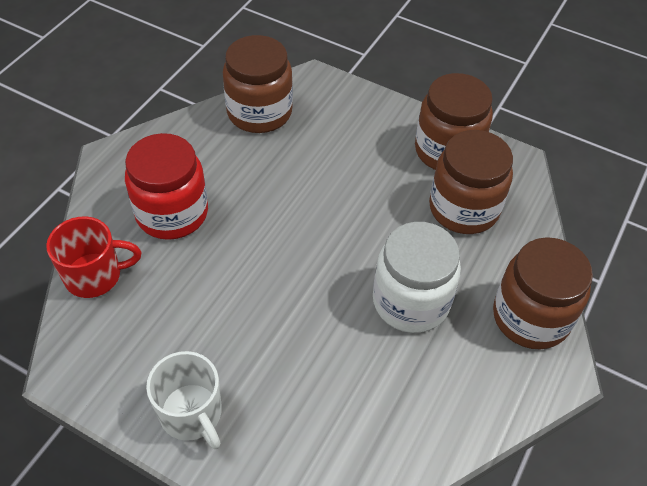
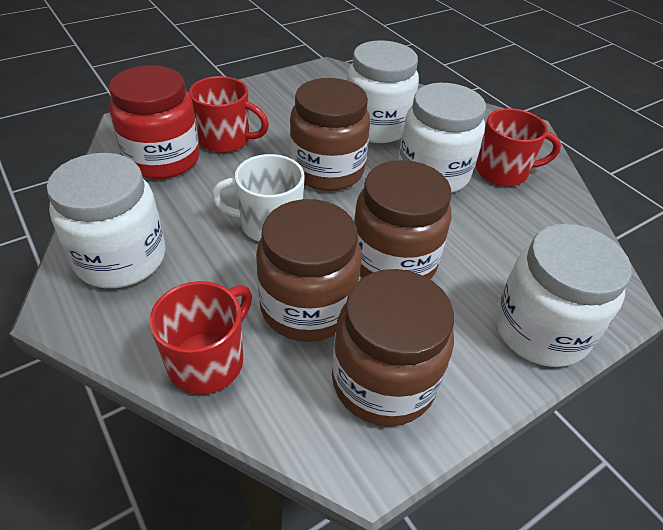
red mug: 1 -> 3
white jar: 1 -> 4

